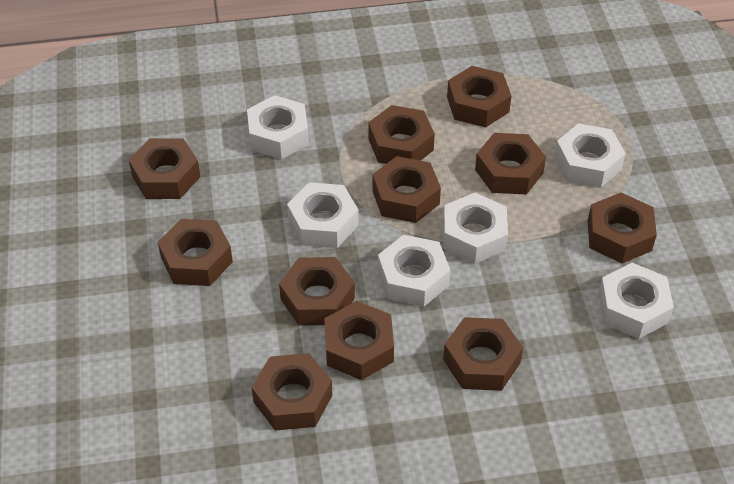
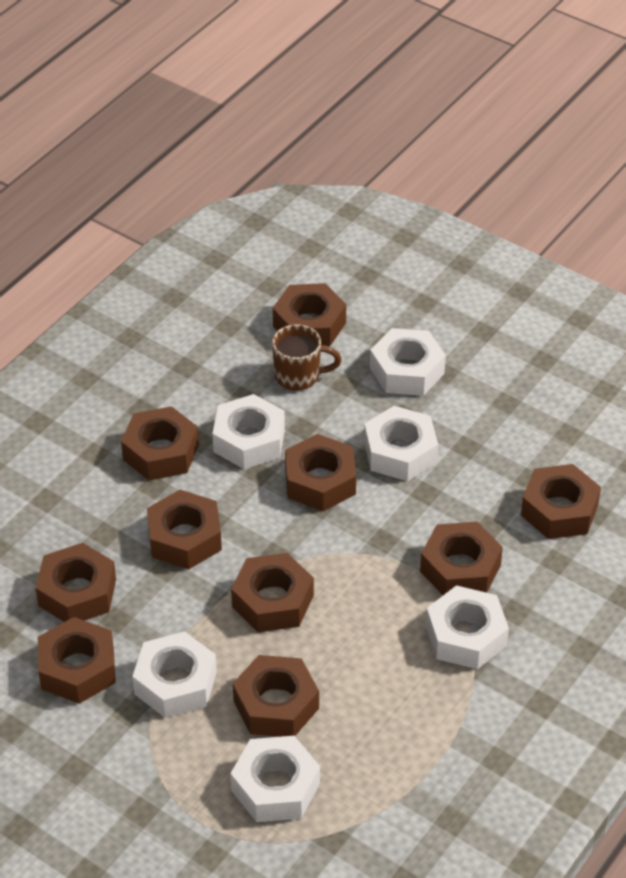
brown mug: 0 -> 1
brown nut: 11 -> 10

